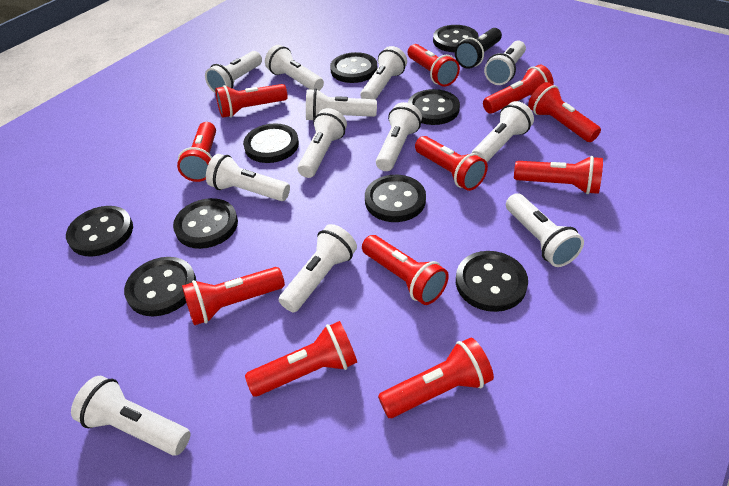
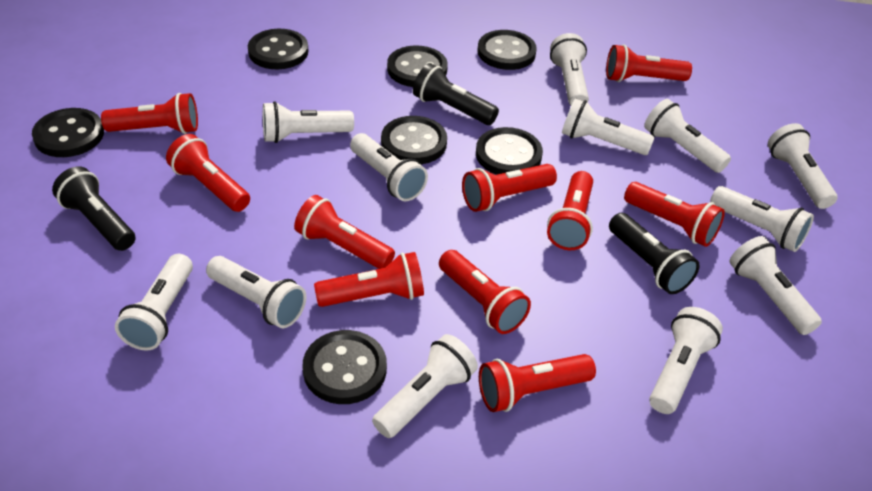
black button: 9 -> 7
black flashlight: 1 -> 3
red flashlight: 11 -> 10

